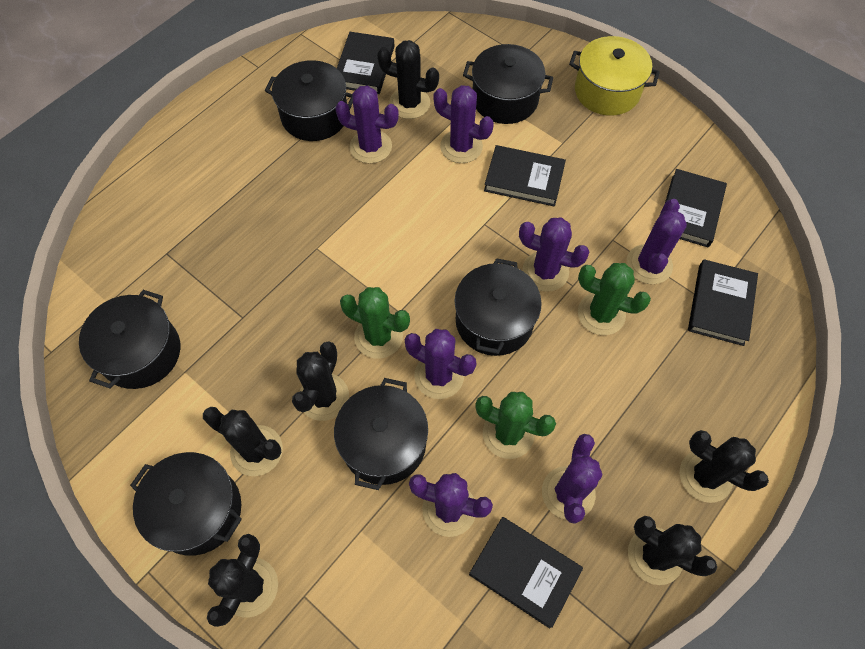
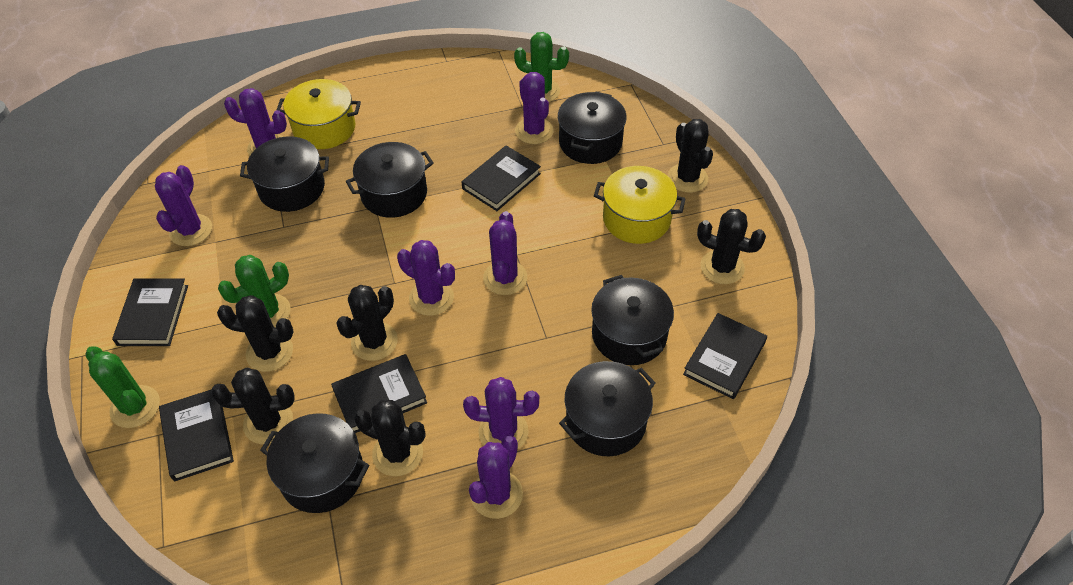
yellow pot: 1 -> 2

